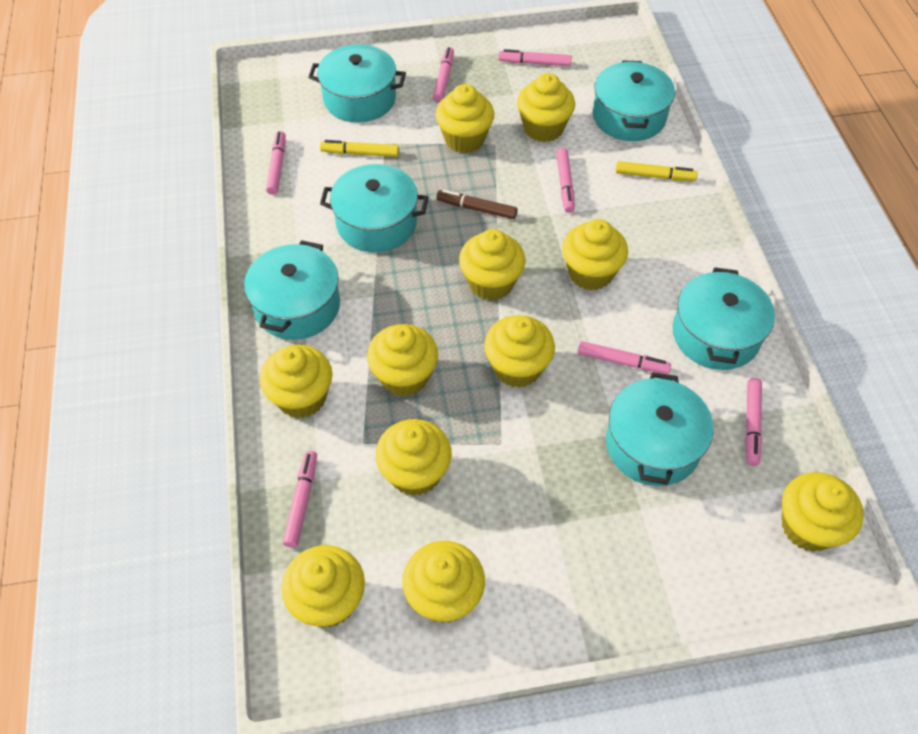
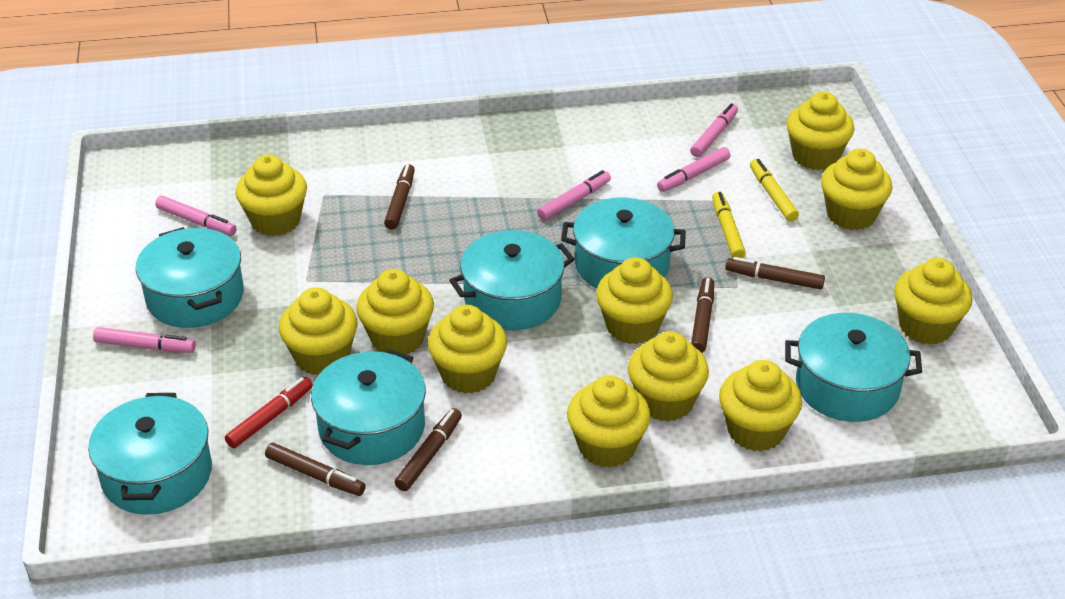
brown marker: 1 -> 5
pink marker: 7 -> 5
red marker: 0 -> 1

